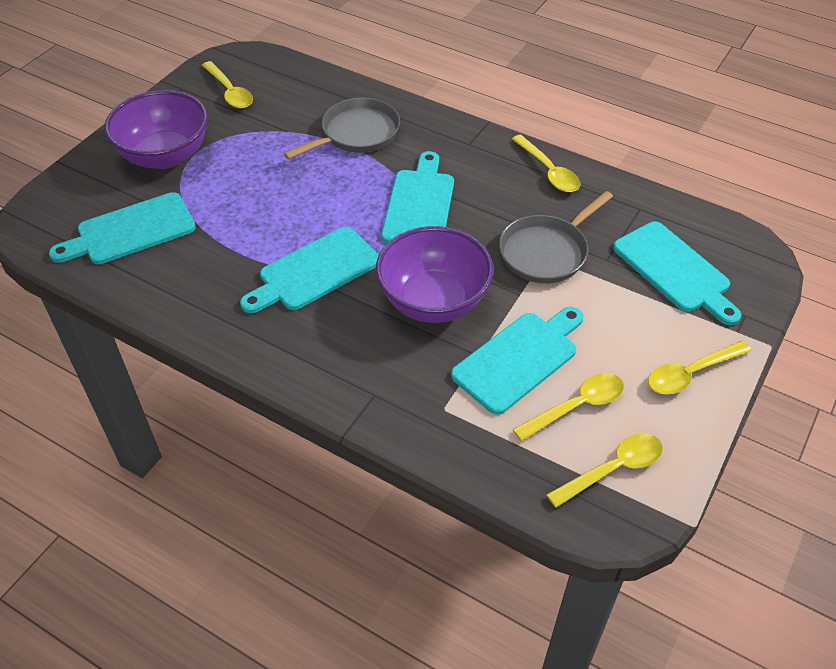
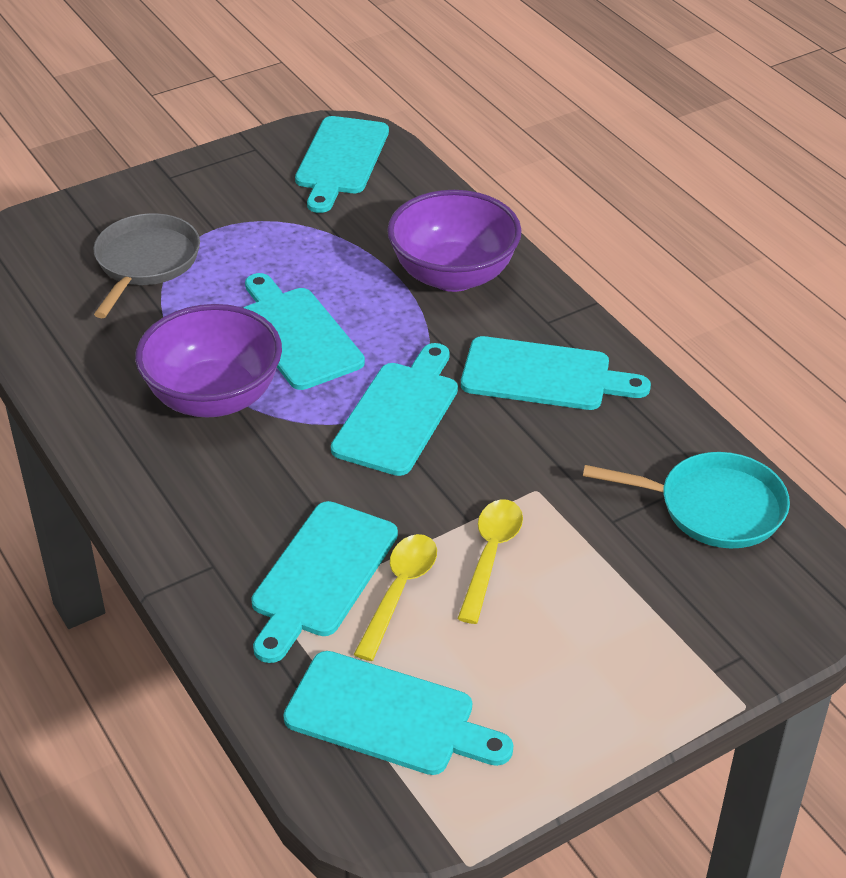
grey pan: 2 -> 1
turquoise cutting board: 5 -> 6
turquoise pan: 0 -> 1
yellow spoon: 5 -> 2

